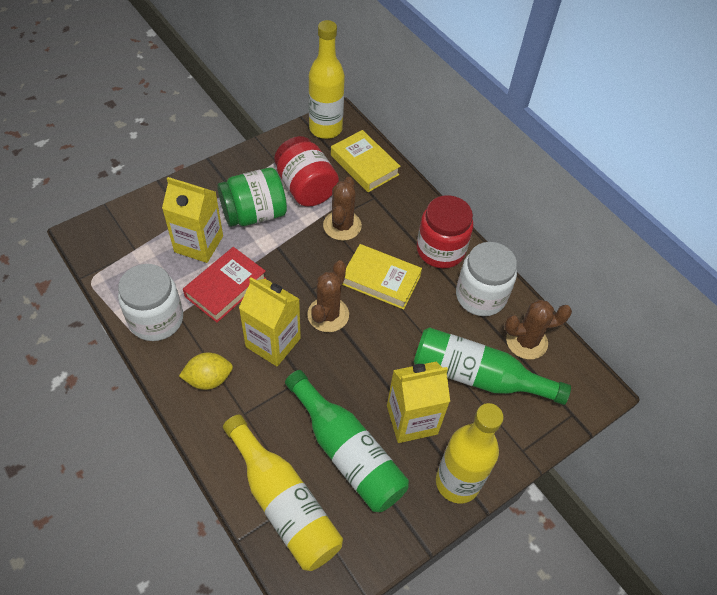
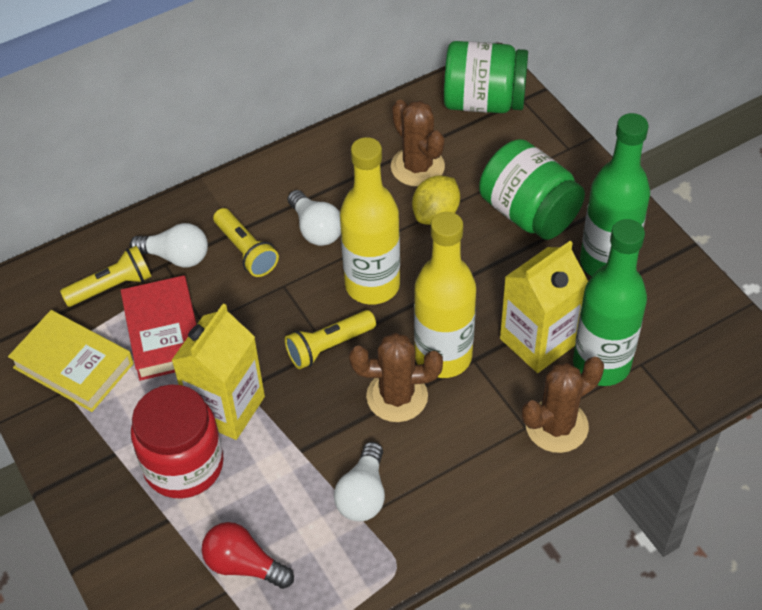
green jar: 1 -> 2
red jar: 2 -> 1
red light bulb: 0 -> 1
white jar: 2 -> 0
white light bulb: 0 -> 3
yellow book: 2 -> 1
yellow bottle: 3 -> 2
yellow carton: 3 -> 2
yellow flashlight: 0 -> 3

